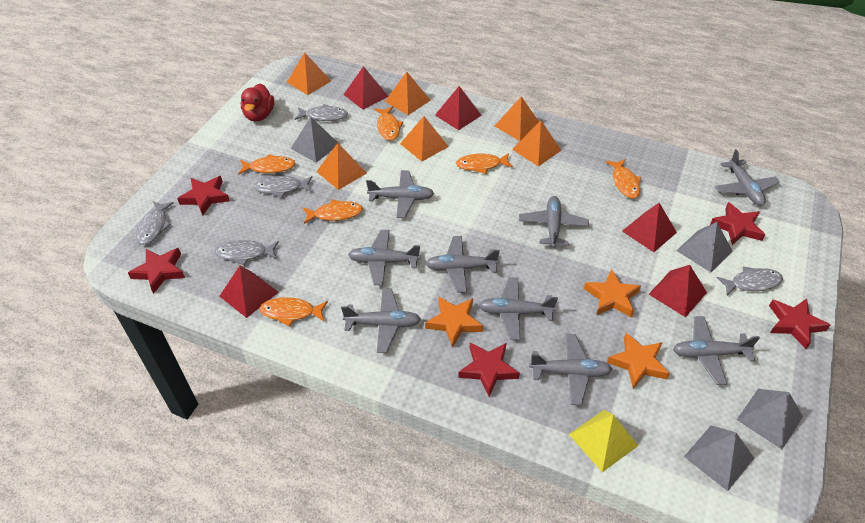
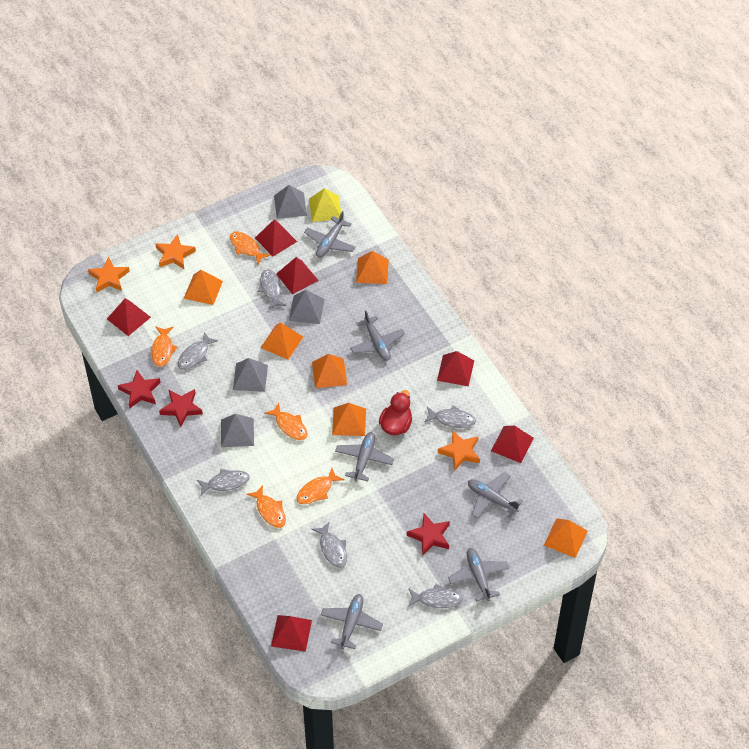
grey fish: 5 -> 6
grey plane: 9 -> 6
orange fish: 6 -> 5
red pyramid: 5 -> 6
red star: 5 -> 3

